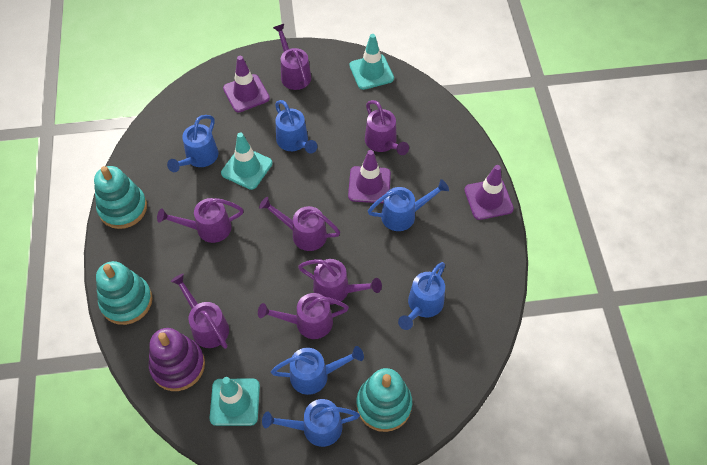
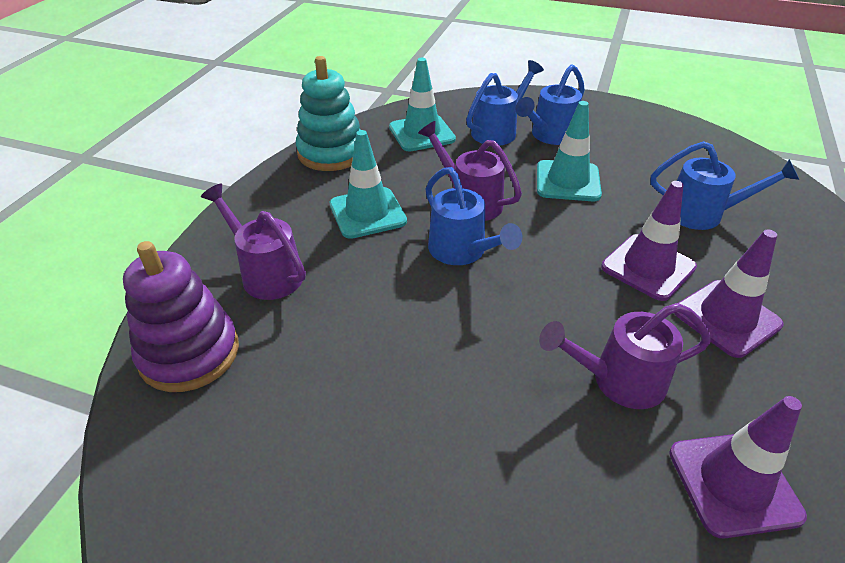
blue watering can: 6 -> 4
purple watering can: 7 -> 3
turquoise stacking toy: 3 -> 1

